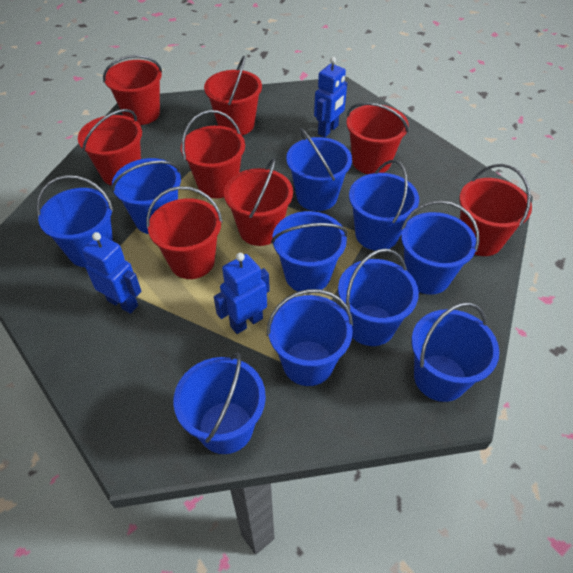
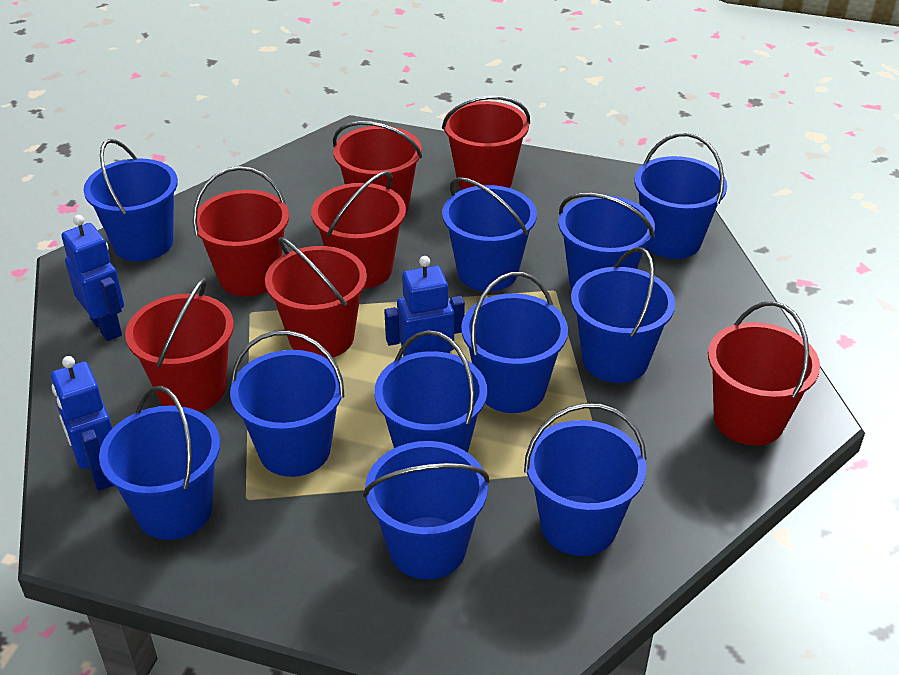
blue bucket: 10 -> 11
red bucket: 8 -> 7

